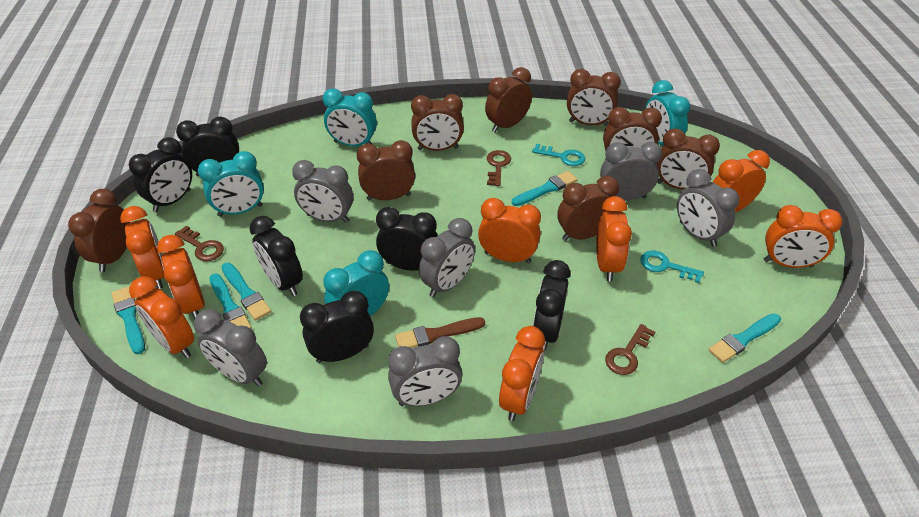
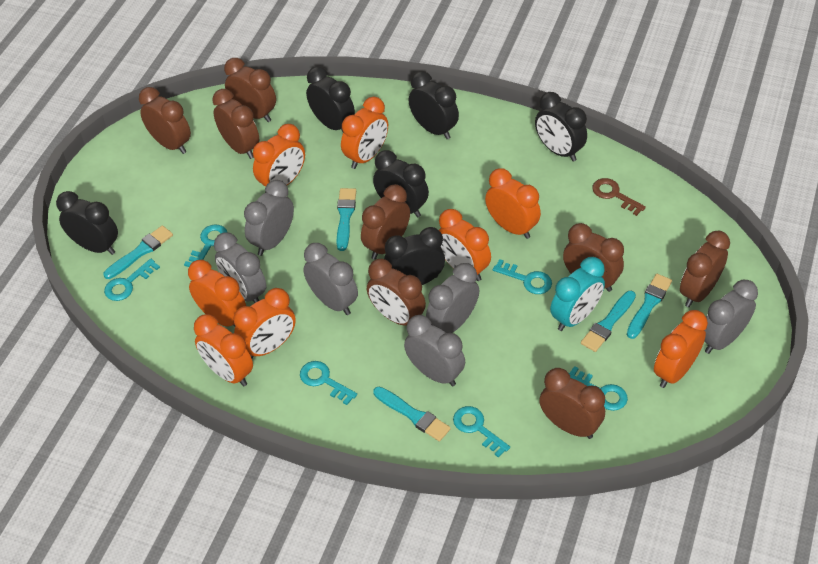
brown brush: 1 -> 0
brown key: 3 -> 1
turquoise clock: 4 -> 1
turquoise key: 2 -> 6

